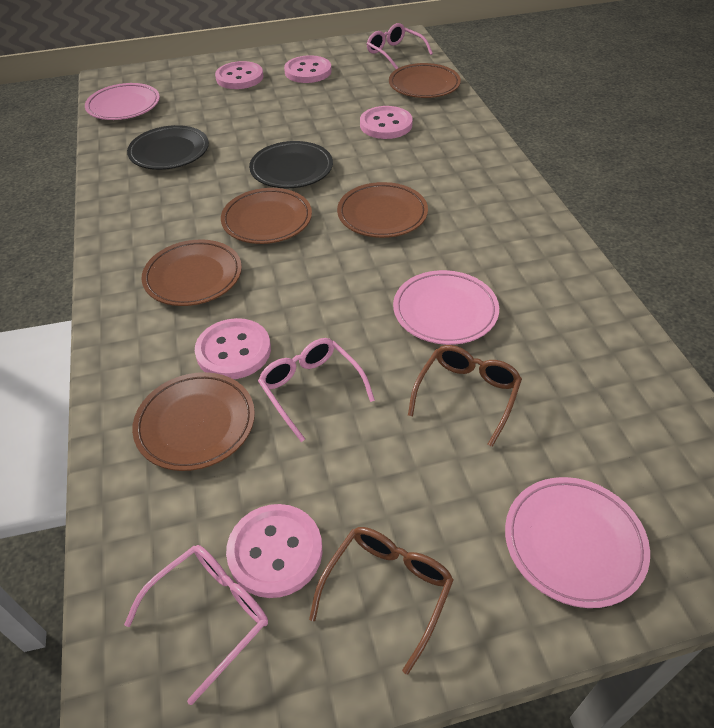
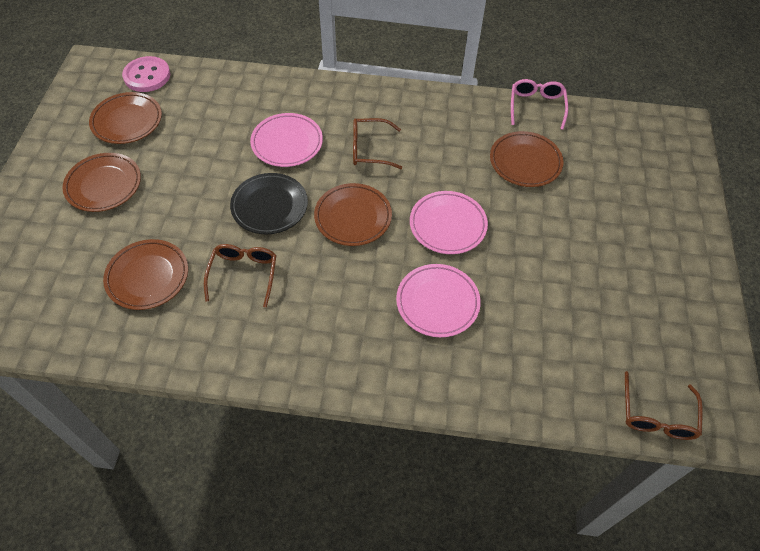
black plate: 2 -> 1
brown glasses: 2 -> 3
pink button: 5 -> 1
pink glasses: 3 -> 1

